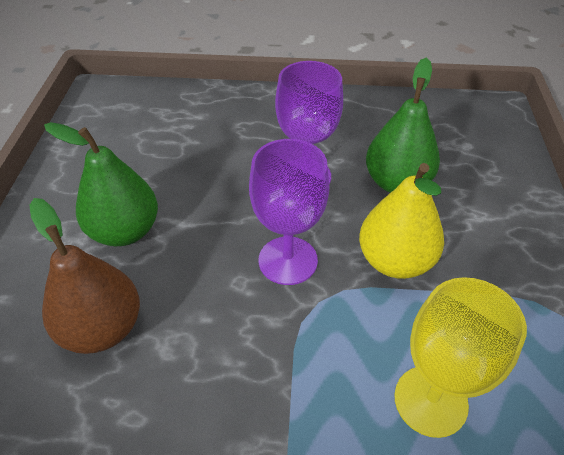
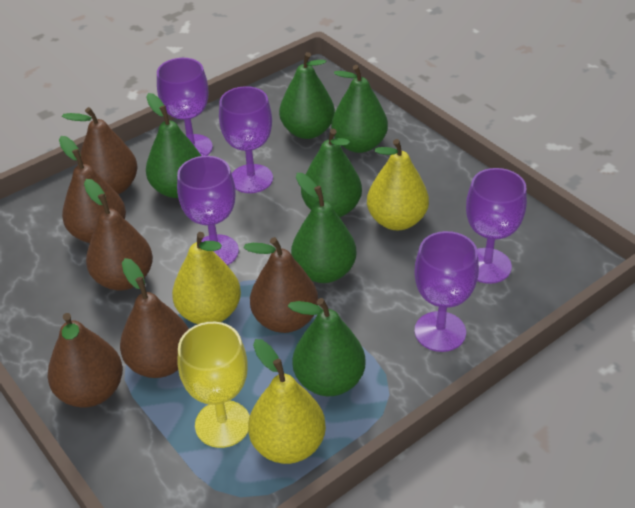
brown pear: 1 -> 6
green pear: 2 -> 6
purple goblet: 2 -> 5
yellow pear: 1 -> 3

